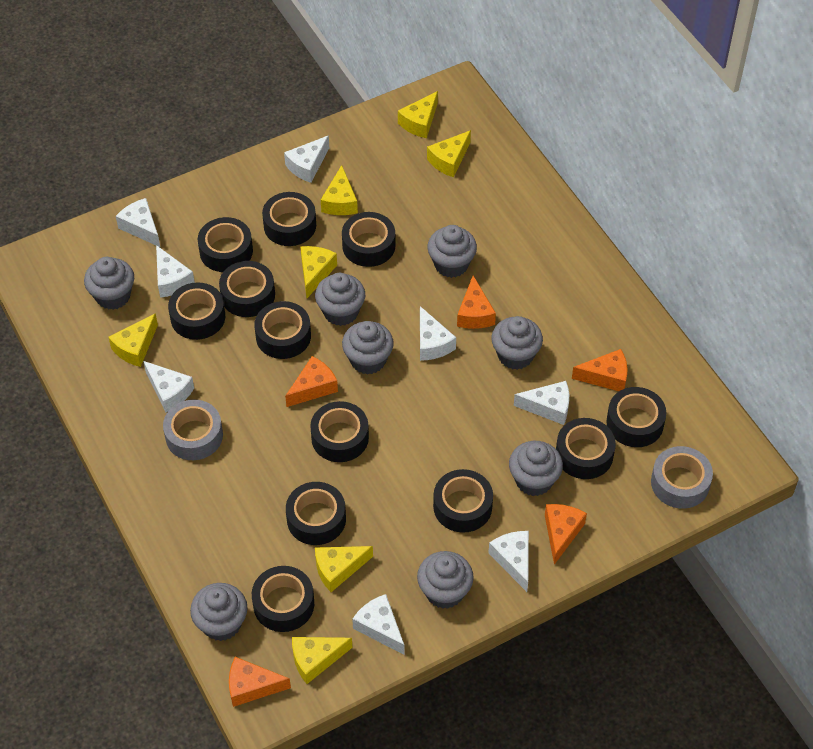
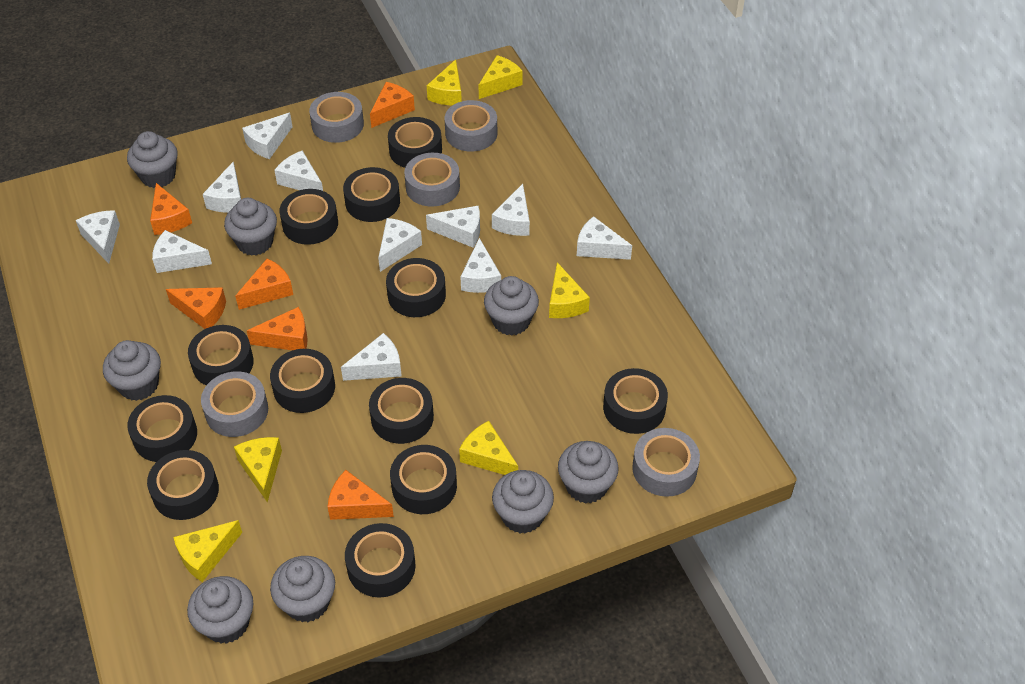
grey tape: 2 -> 5
orange cheese: 5 -> 6
white cheese: 8 -> 11
yellow cheese: 7 -> 6

